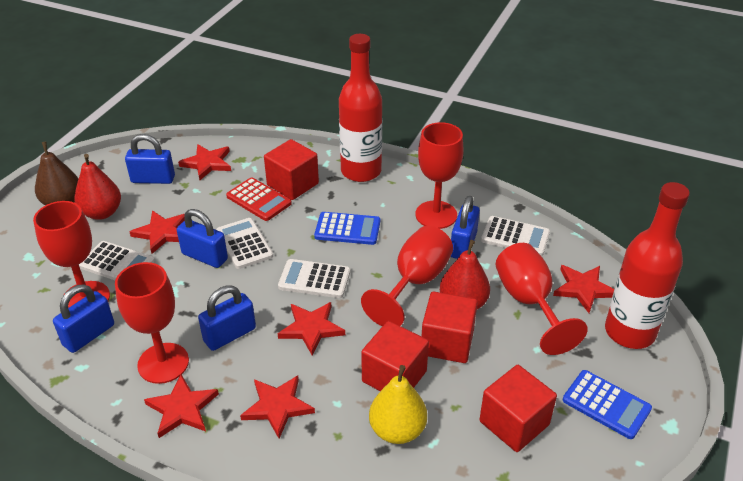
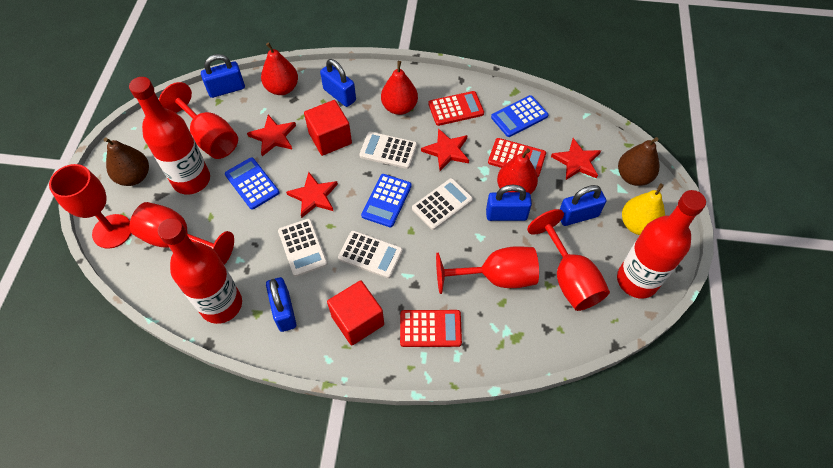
blue calculator: 2 -> 3
brown pear: 1 -> 2
red bottle: 2 -> 3
red calculator: 1 -> 3
red cube: 4 -> 2
red pear: 2 -> 3
red star: 6 -> 4

